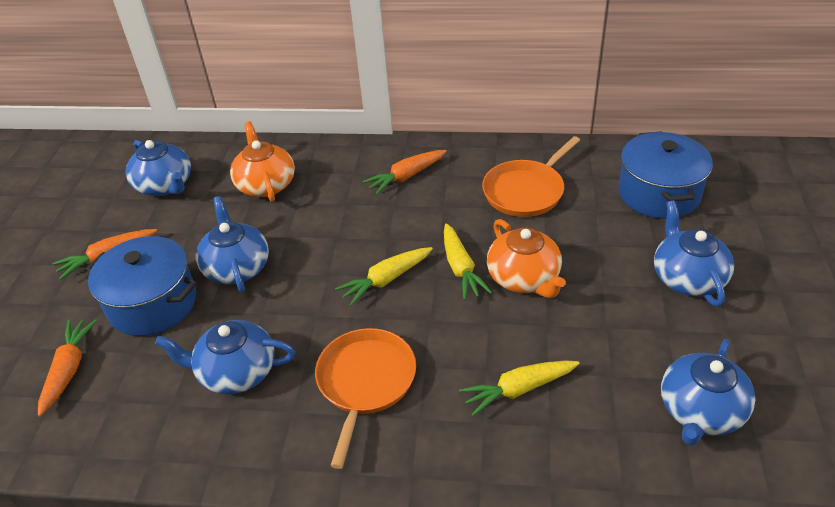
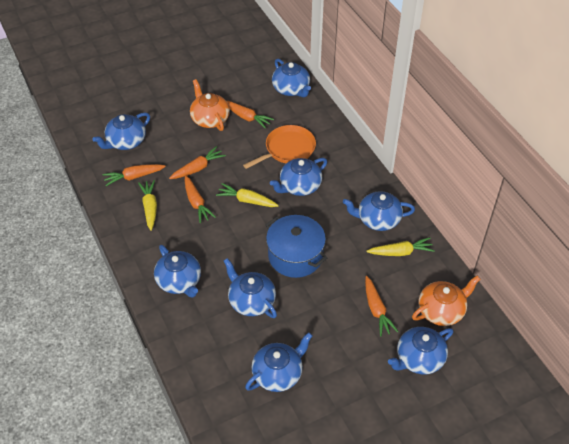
blue pot: 2 -> 1
blue teapot: 5 -> 8
orange carrot: 3 -> 5
orange pan: 2 -> 1

